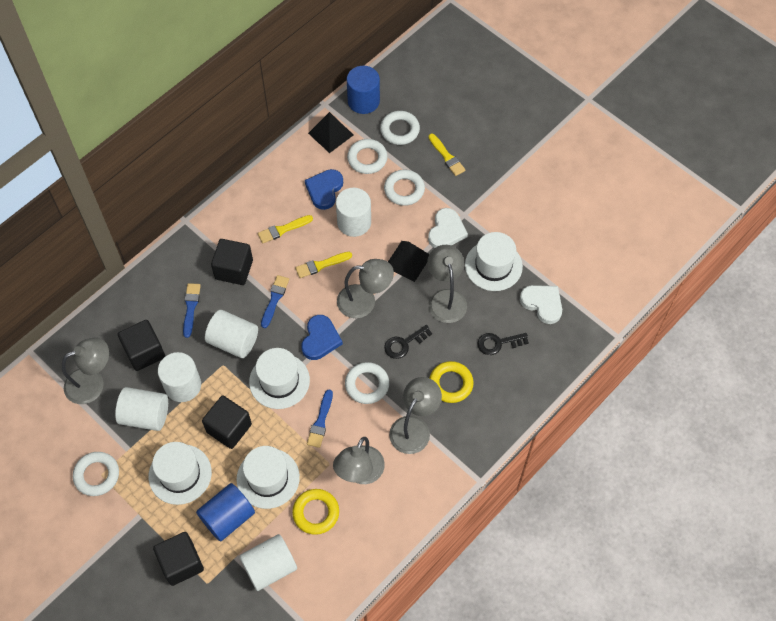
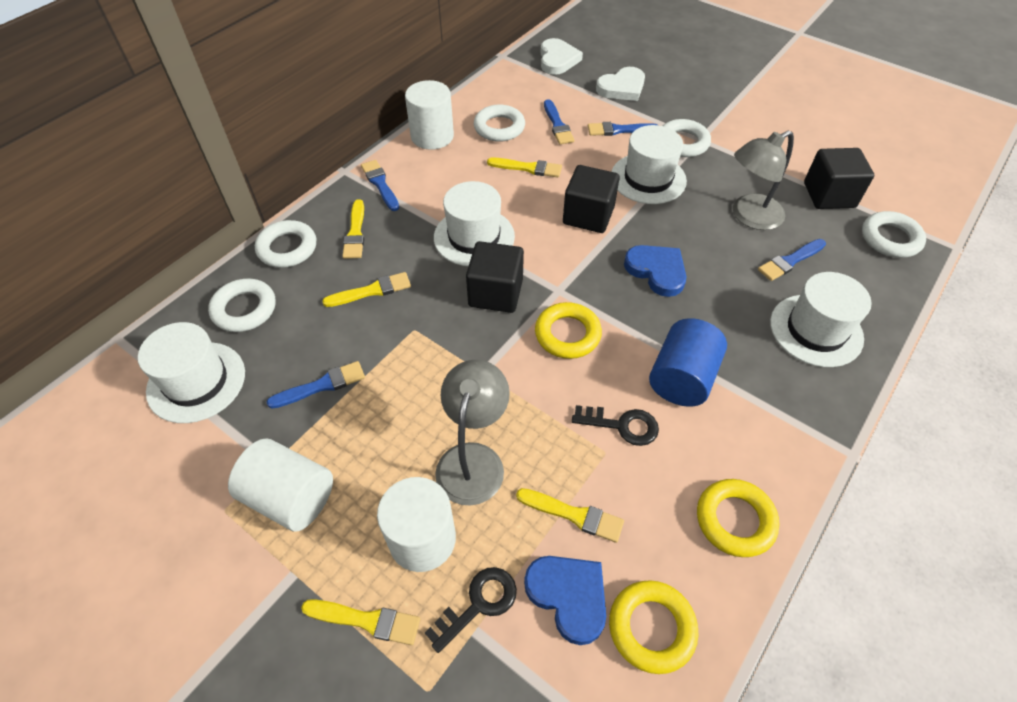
black cube: 4 -> 3
black pyramid: 2 -> 0
blue brush: 3 -> 5
blue cylinder: 2 -> 1
grey lamp: 5 -> 2
white cylinder: 5 -> 3
yellow brush: 3 -> 5
yellow ring: 2 -> 3

